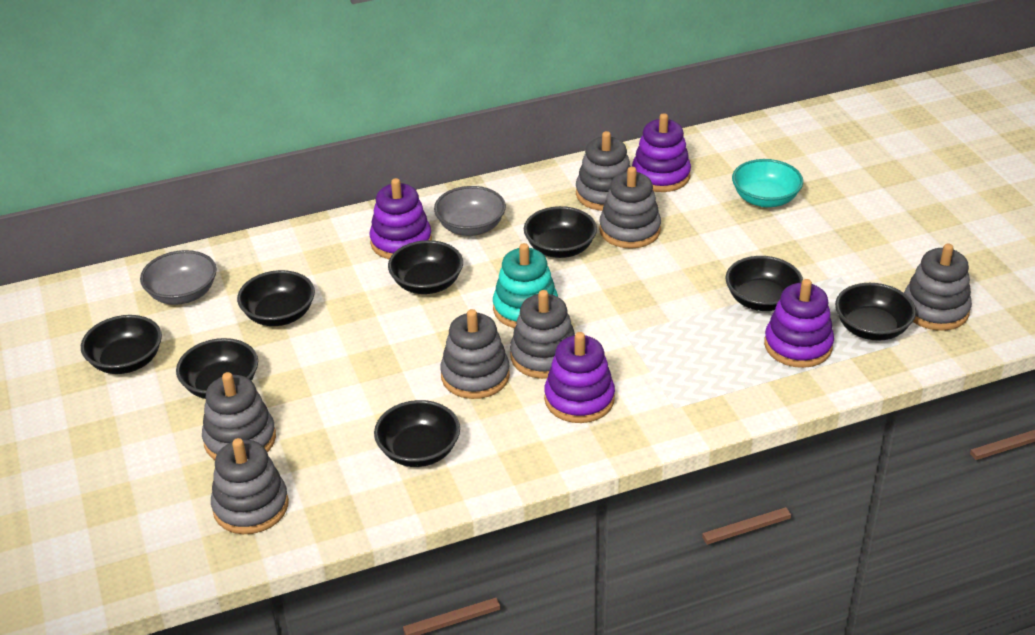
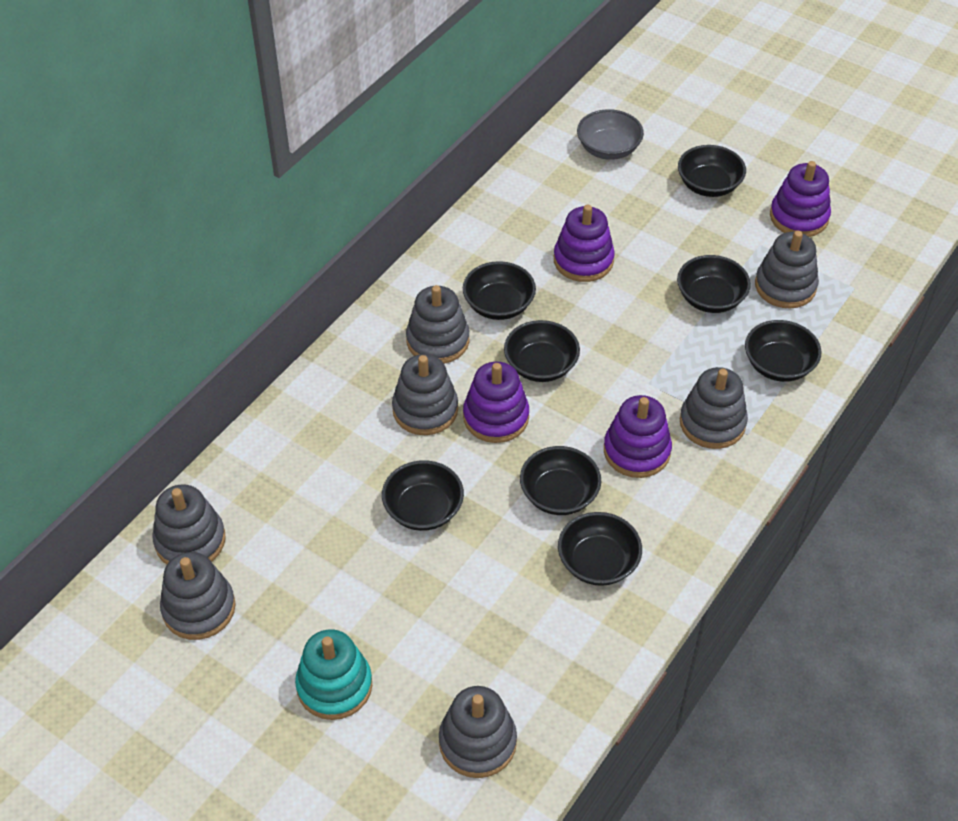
grey bowl: 2 -> 1
turquoise bowl: 1 -> 0

